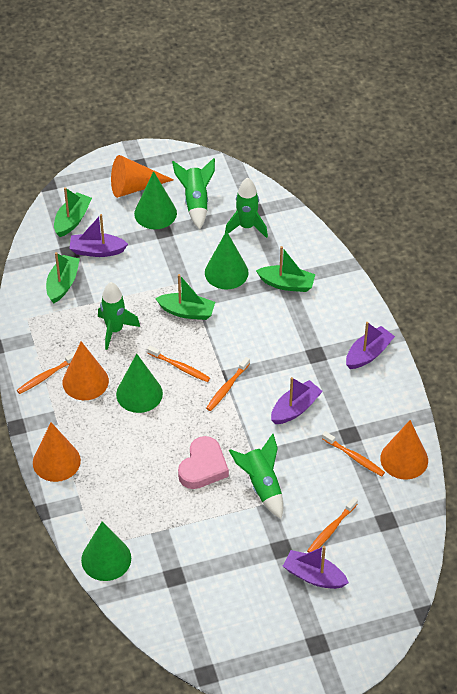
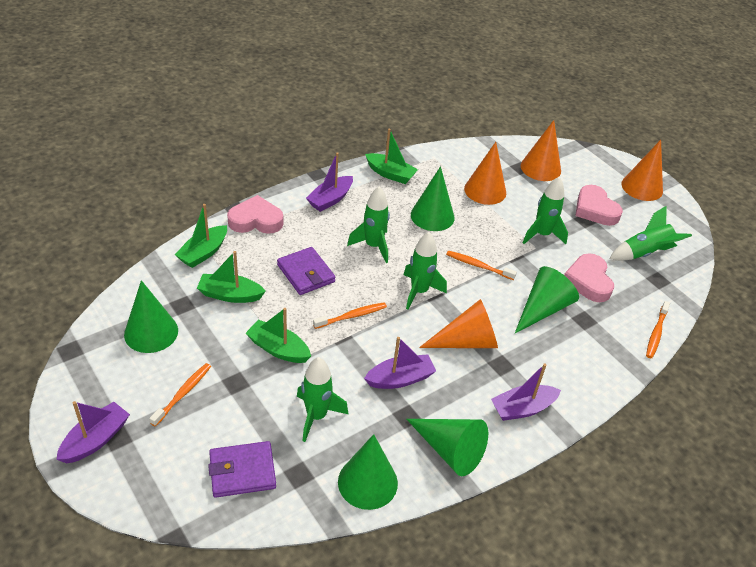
green cone: 4 -> 5
green rocket: 4 -> 5
orange toothbrush: 5 -> 4
pink heart: 1 -> 3
purple wallet: 0 -> 2

